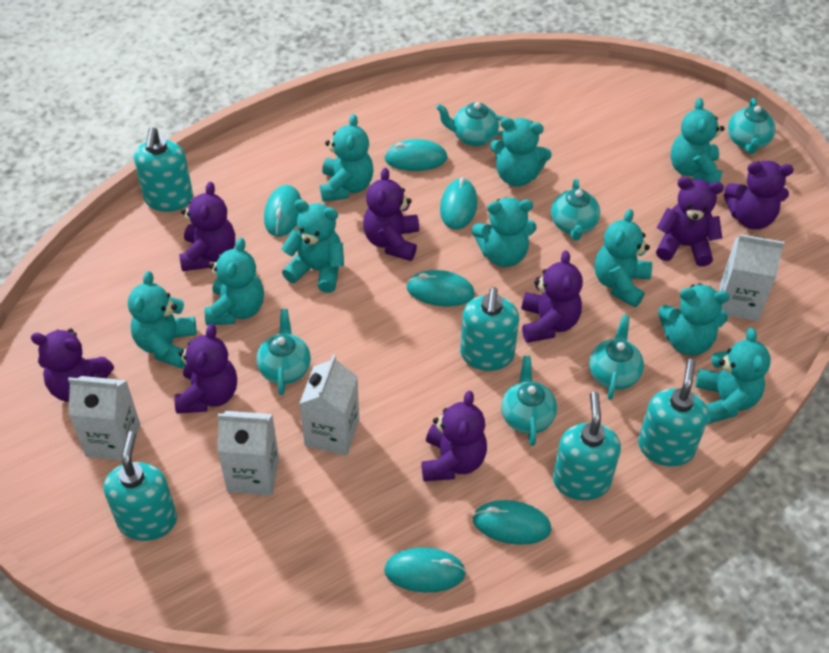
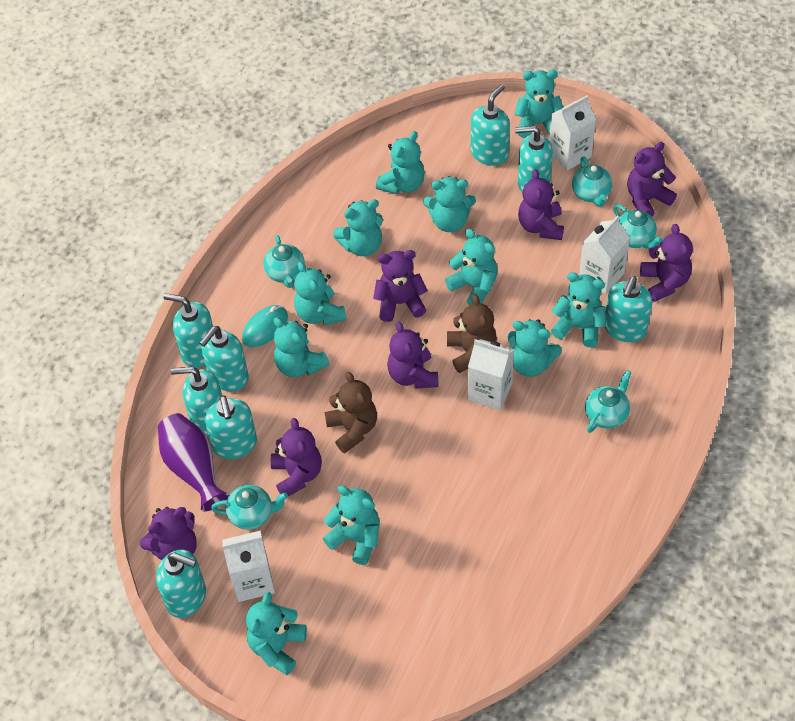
brown teddy bear: 0 -> 2
purple teddy bear: 8 -> 7
purple vase: 0 -> 1
turquoise mouse: 6 -> 1
turquoise soap dispenser: 5 -> 8
turquoise teapot: 6 -> 5
turquoise teddy bear: 10 -> 11

